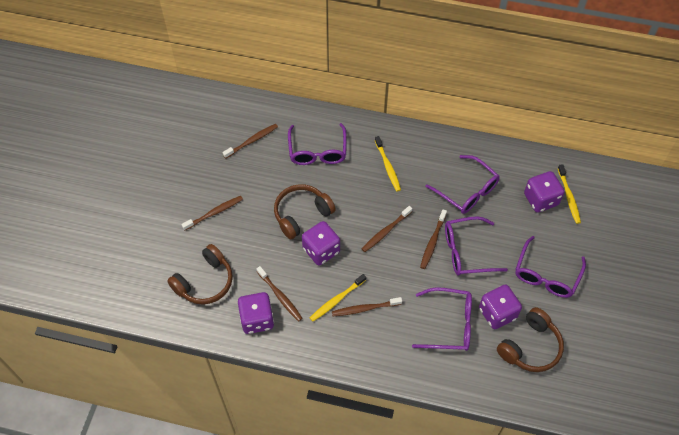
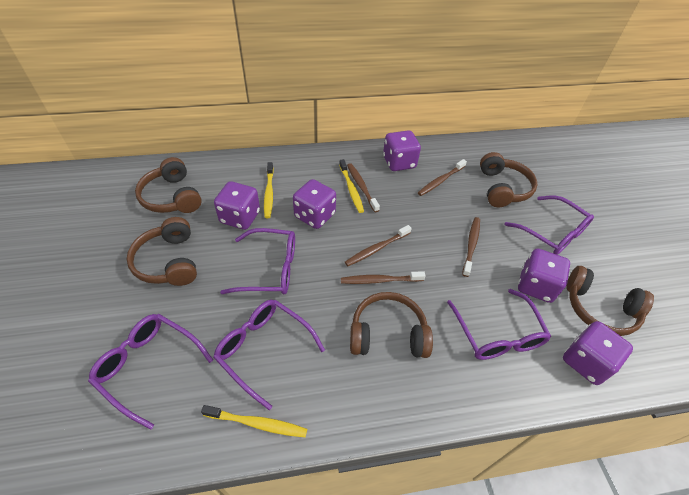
brown headphones: 3 -> 5
brown toothbrush: 6 -> 5
purple dice: 4 -> 5

